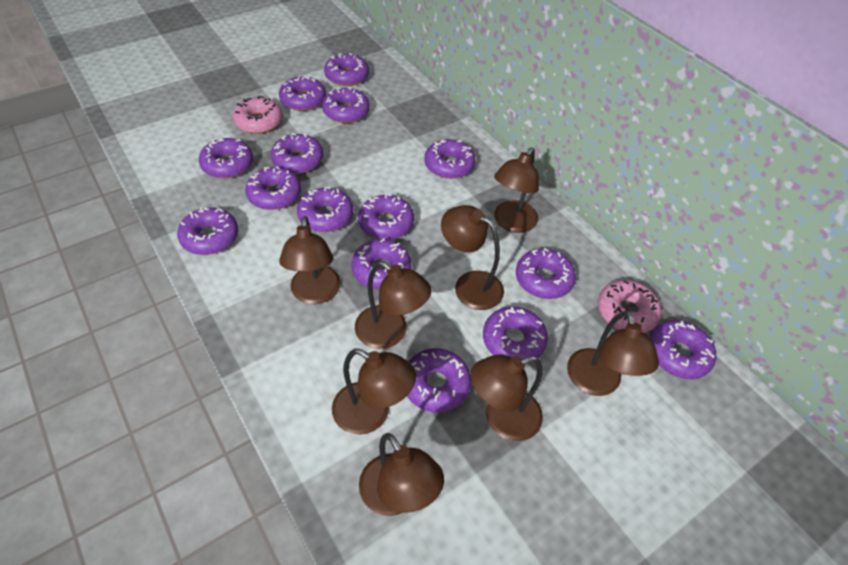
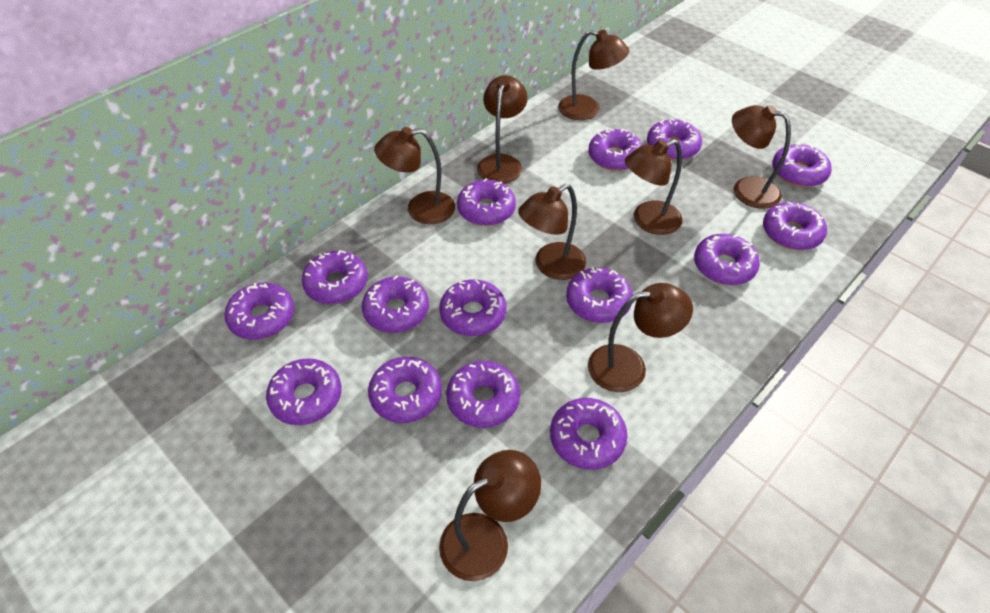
pink donut: 2 -> 0

